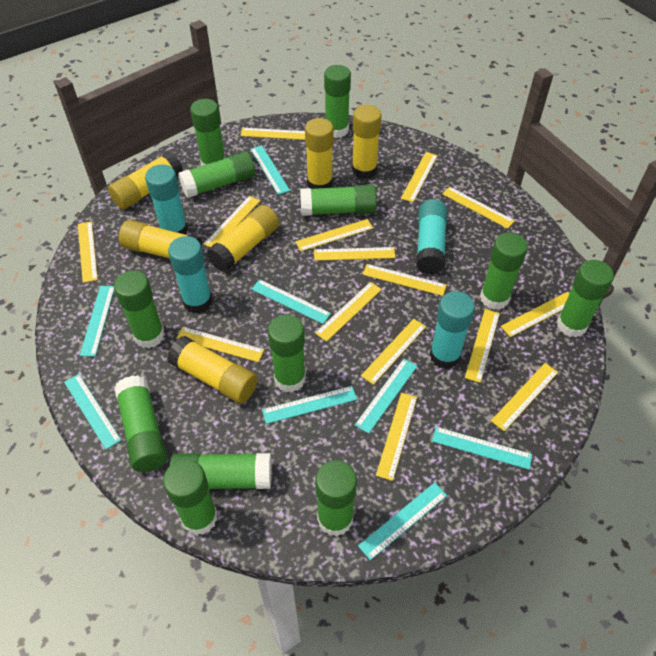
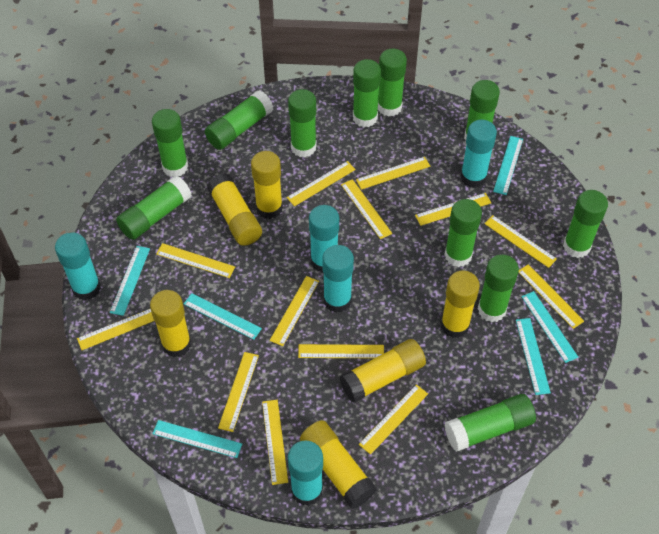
green glue stick: 12 -> 11
turquoise glue stick: 4 -> 5
turquoise ruler: 8 -> 6
yellow ruler: 15 -> 13

